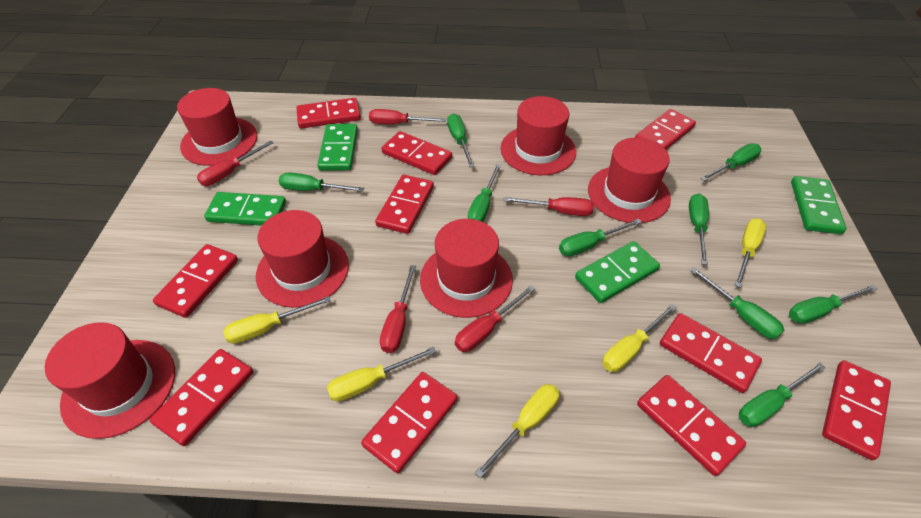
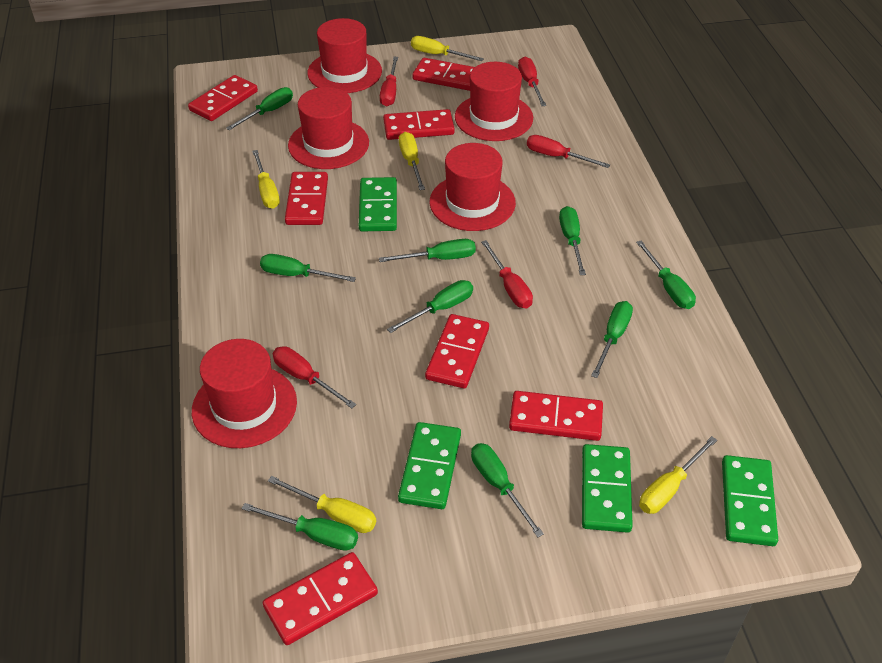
red domino: 10 -> 7
red hat: 6 -> 5

